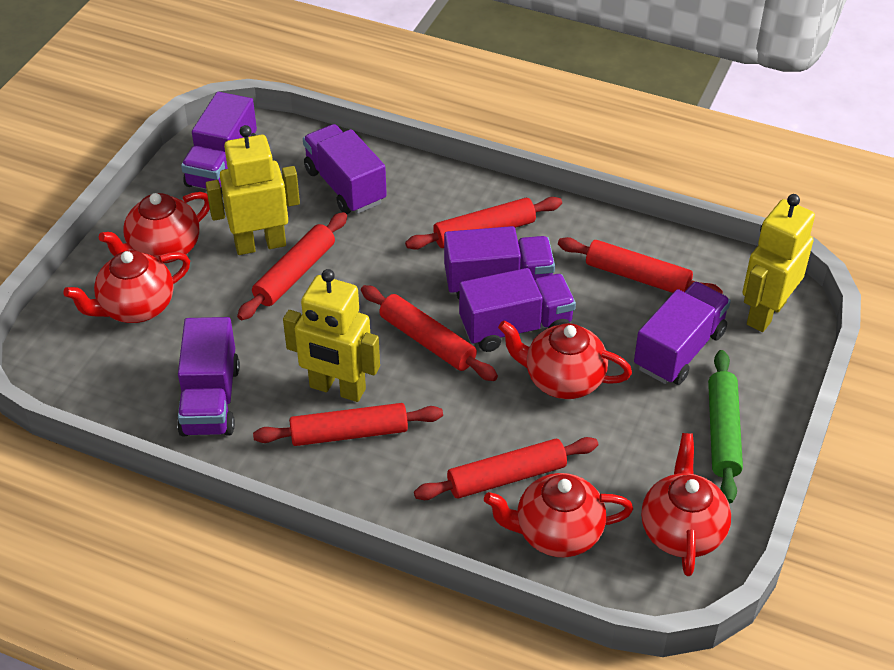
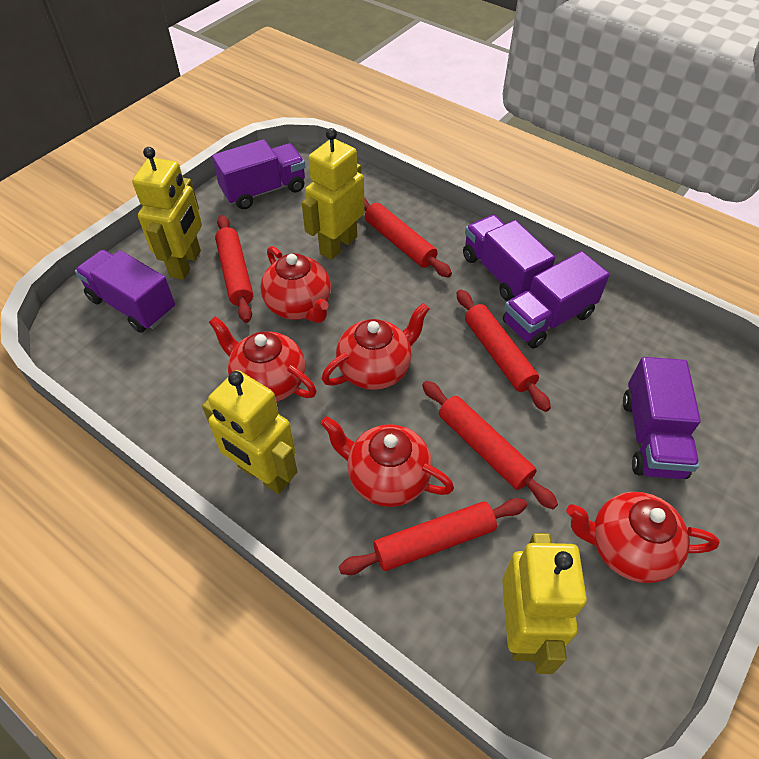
green rolling pin: 1 -> 0
purple truck: 6 -> 5
red rolling pin: 6 -> 5
yellow robot: 3 -> 4

